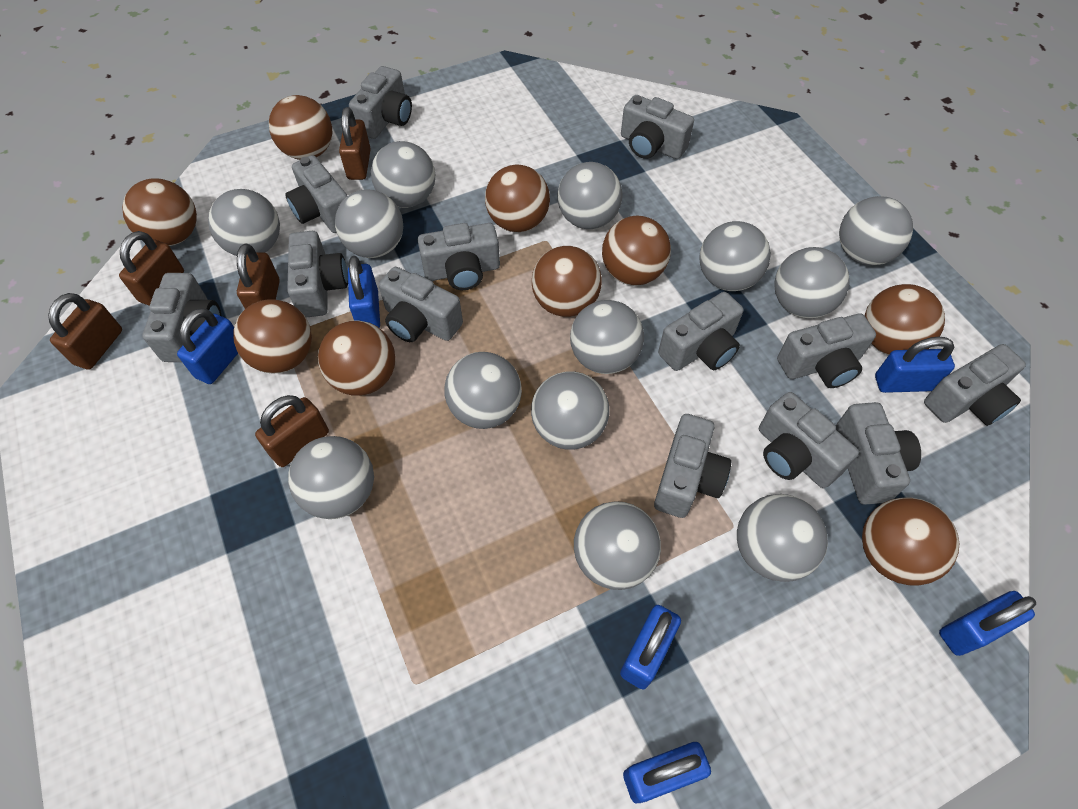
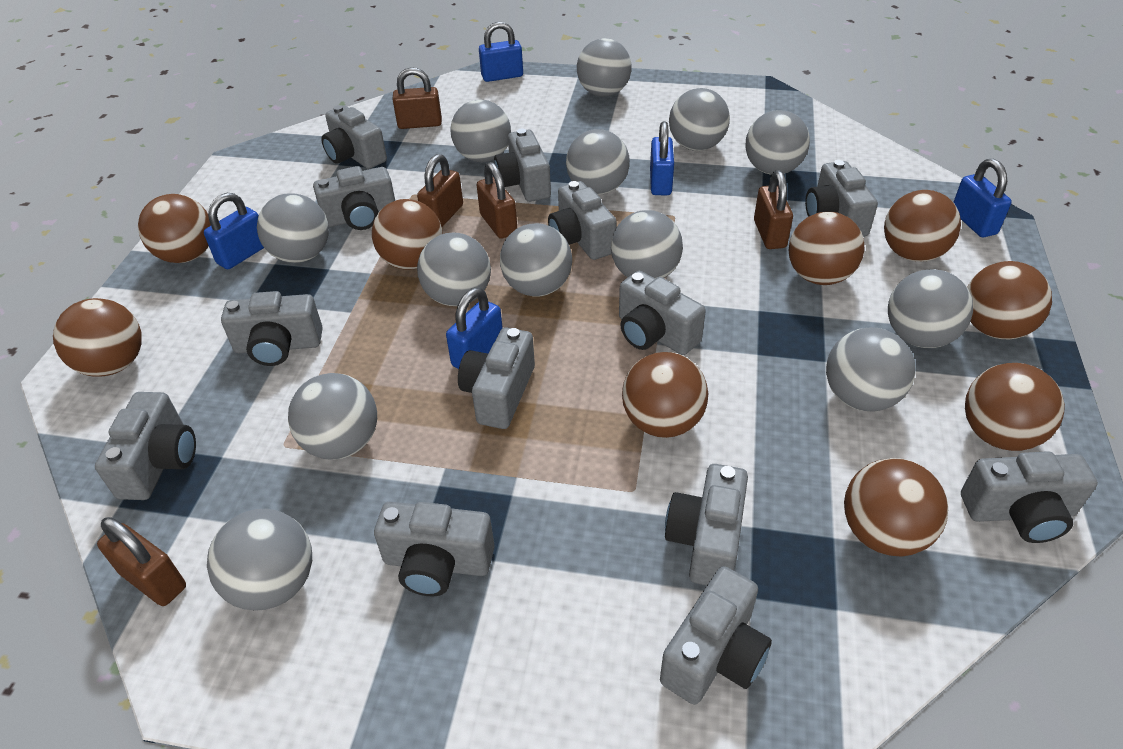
blue padlock: 6 -> 5

